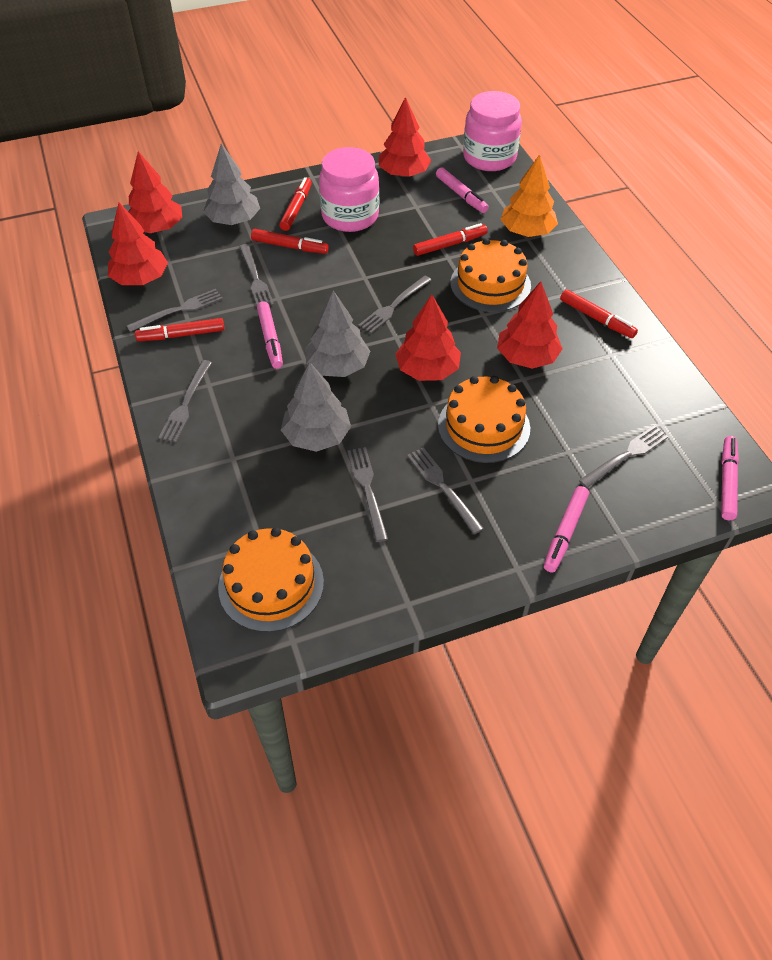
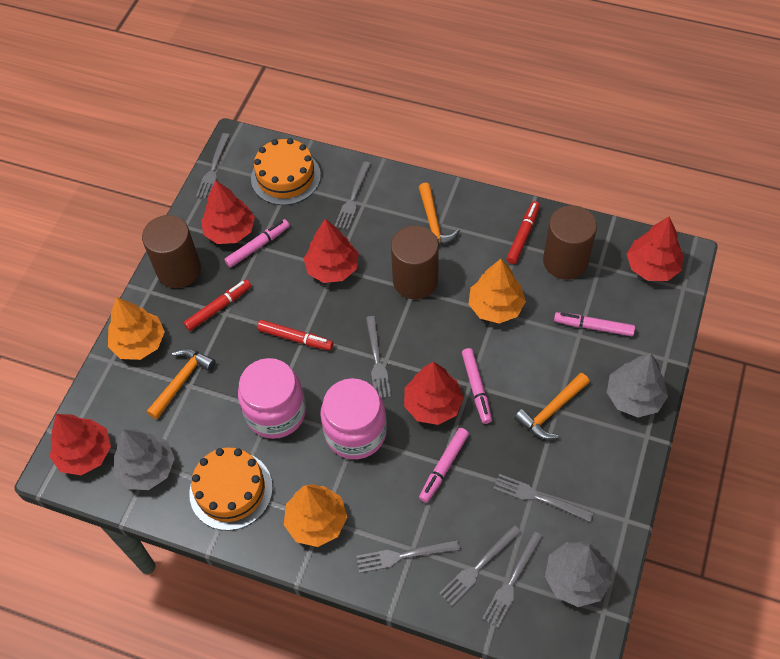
brown cylinder: 0 -> 3
orange cake: 3 -> 2
orange hammer: 0 -> 3
orange tree: 1 -> 3
red marker: 5 -> 3

